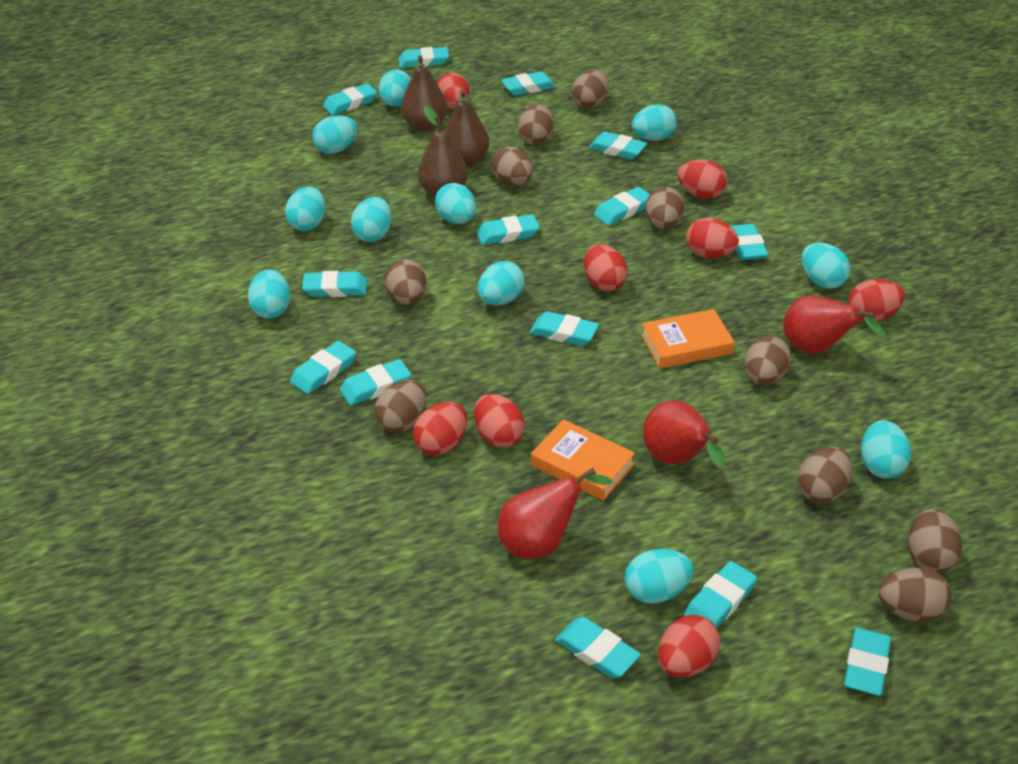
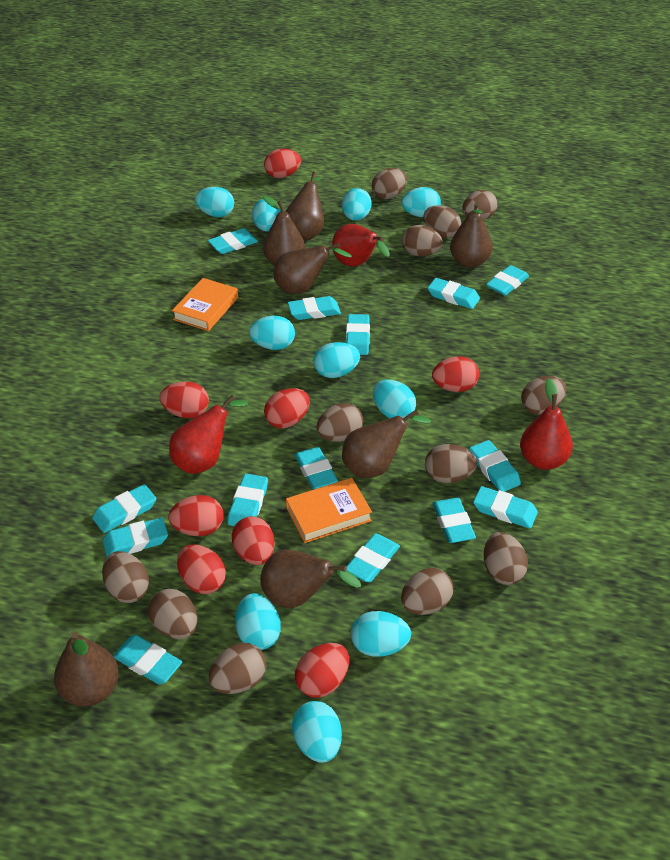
brown egg: 10 -> 12
brown pear: 3 -> 7
turquoise egg: 11 -> 10

